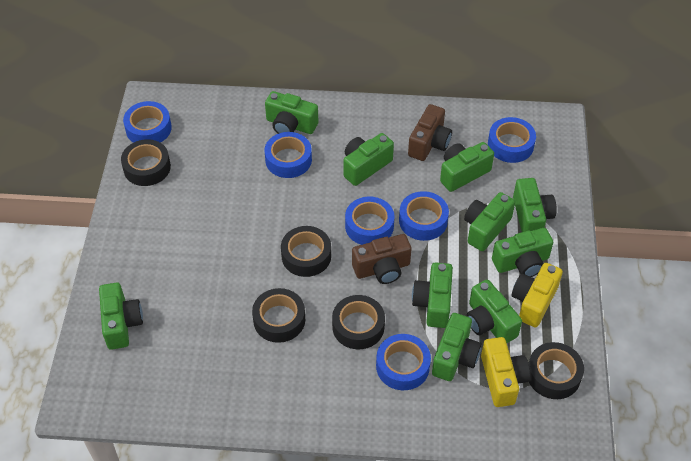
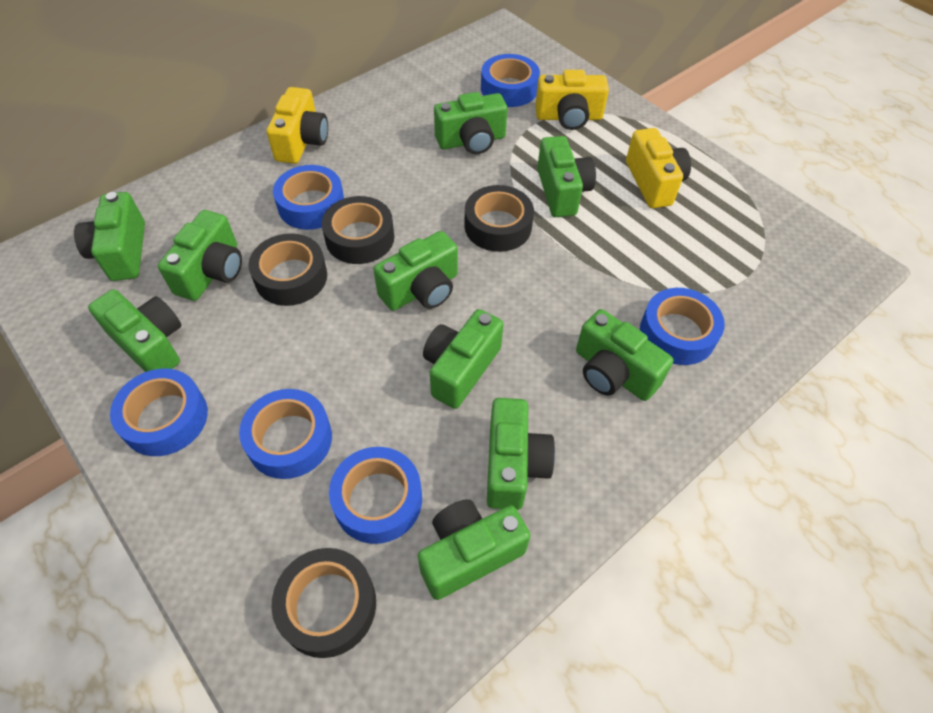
black tape: 5 -> 4
brown camera: 2 -> 0
yellow camera: 2 -> 3

